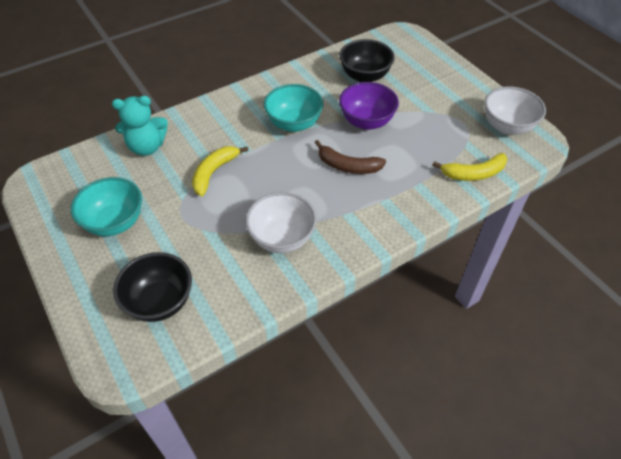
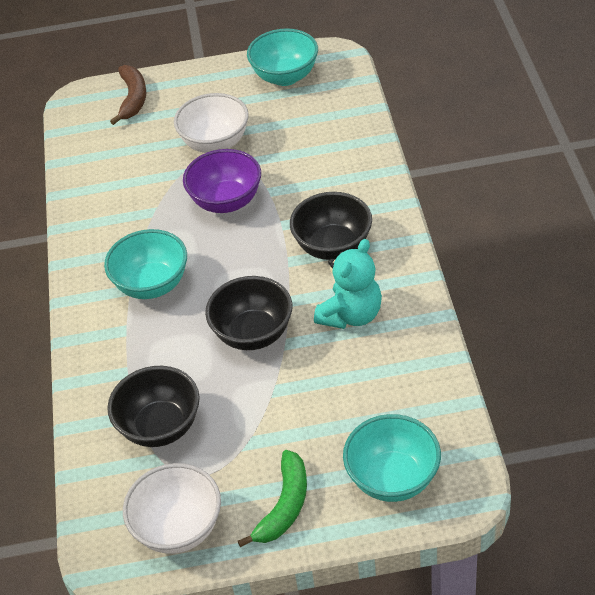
black bowl: 2 -> 3
green banana: 0 -> 1
turquoise bowl: 2 -> 3
yellow banana: 2 -> 0

